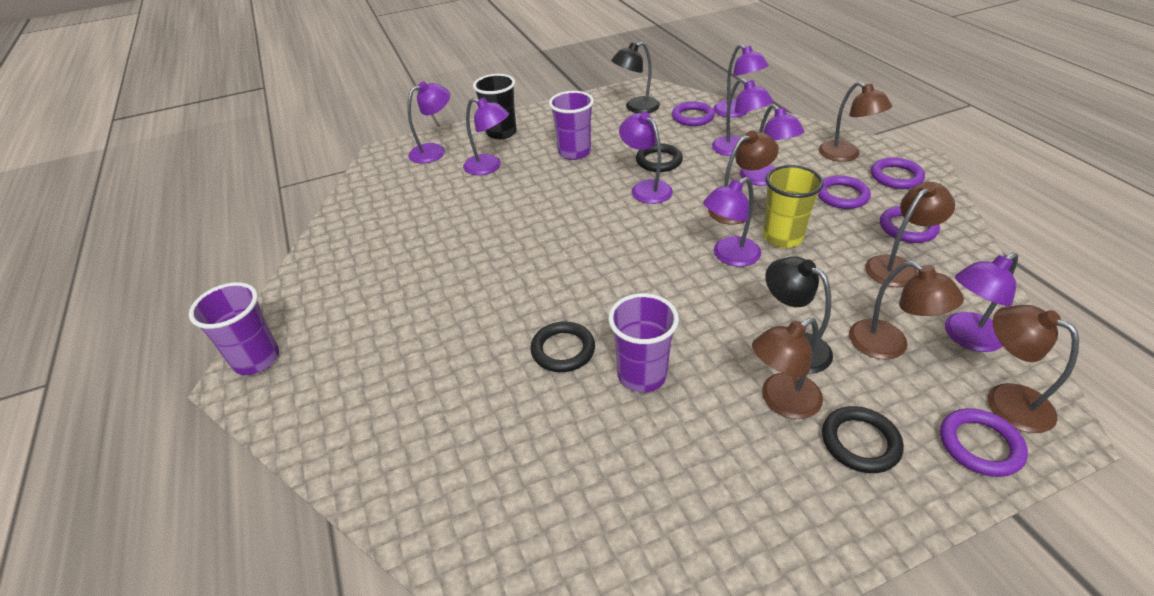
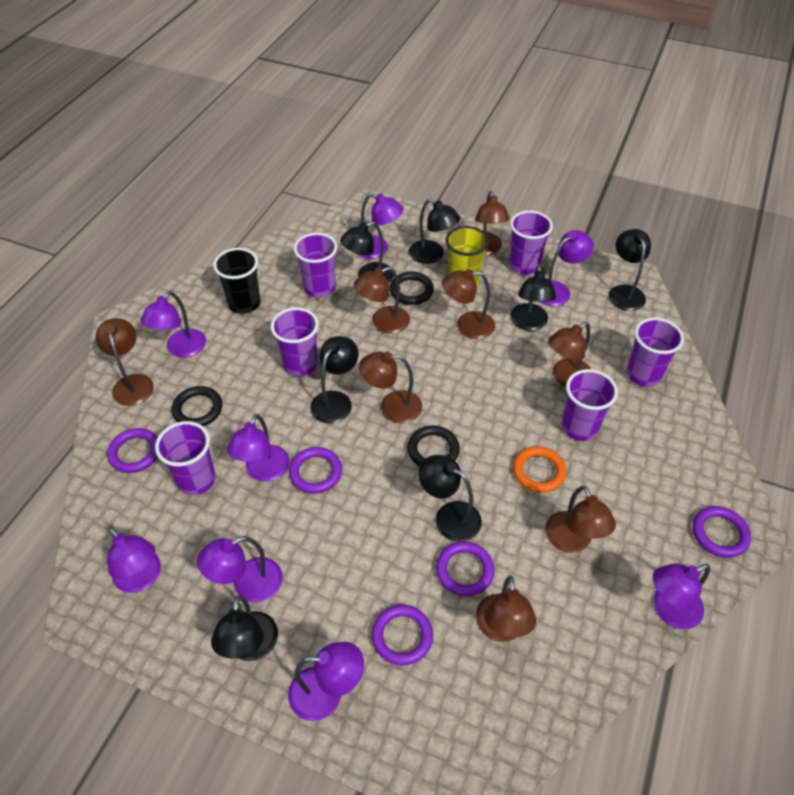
black lamp: 2 -> 7
brown lamp: 6 -> 8
orange ring: 0 -> 1
purple cup: 3 -> 6

